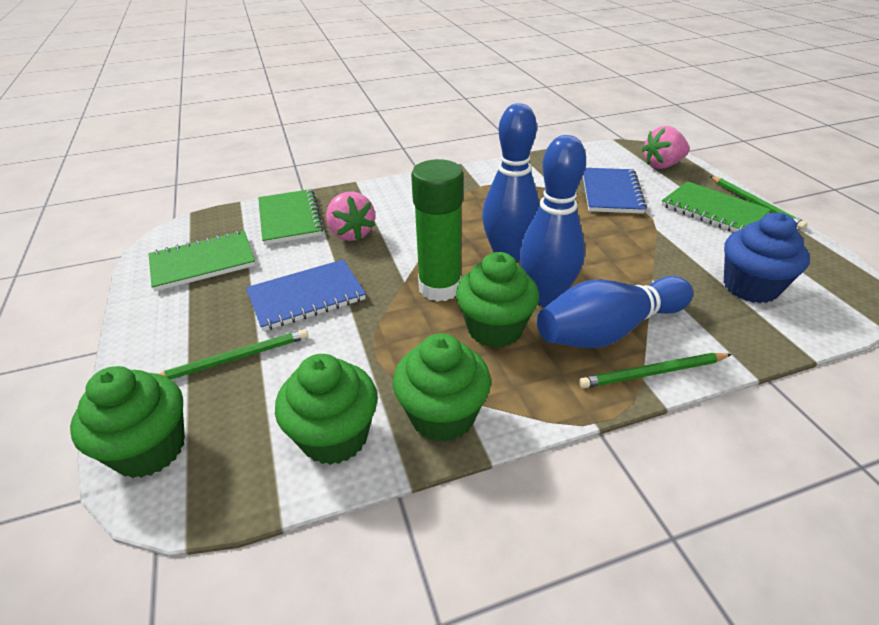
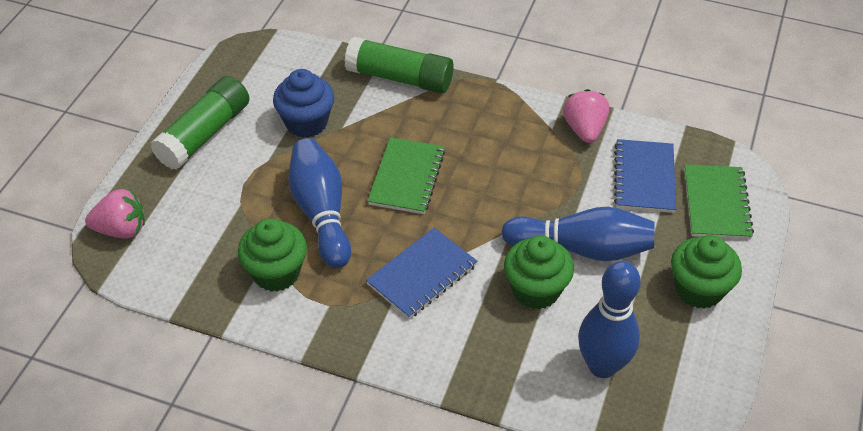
green cupcake: 4 -> 3
green glue stick: 1 -> 2
green notebook: 3 -> 2
green pencil: 3 -> 0

